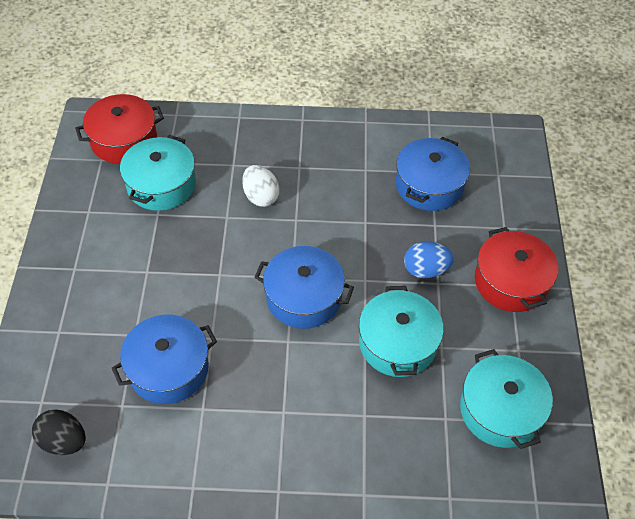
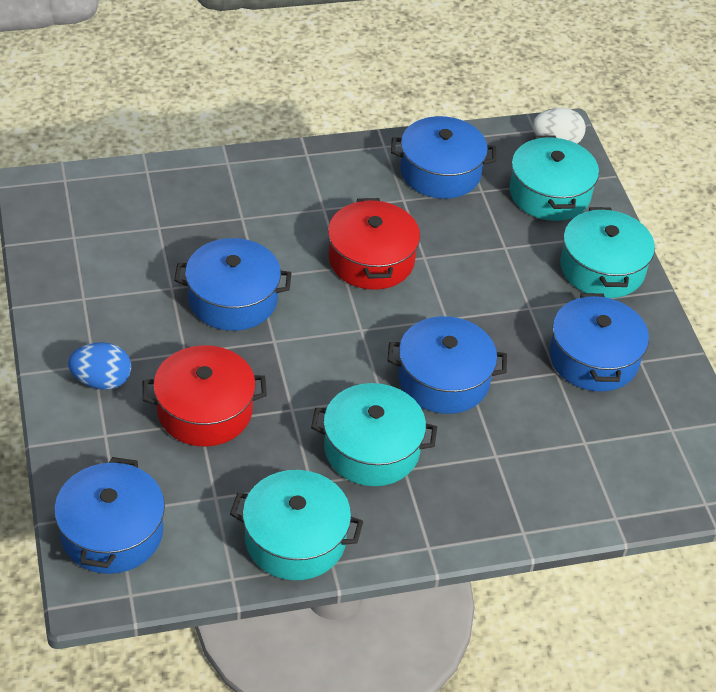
black egg: 1 -> 0
blue pot: 3 -> 5
turquoise pot: 3 -> 4

